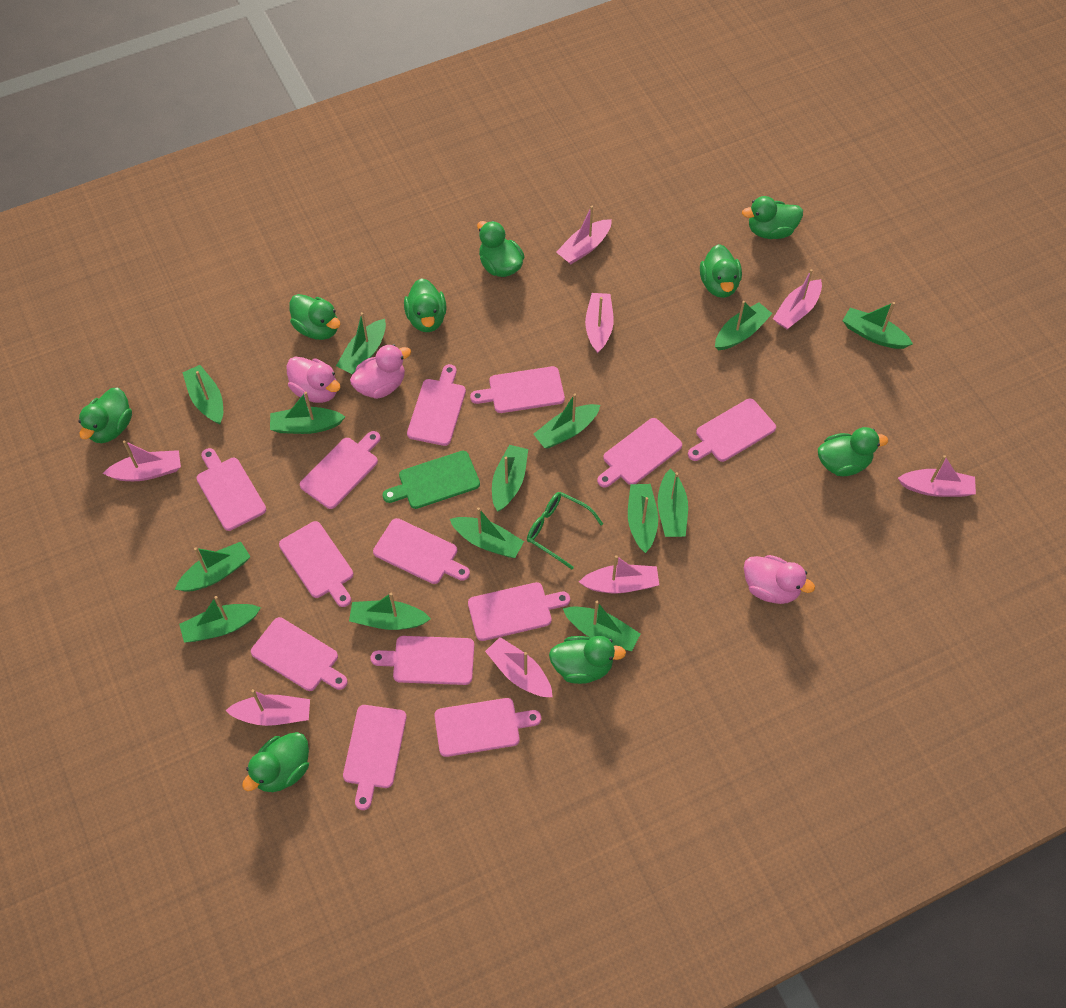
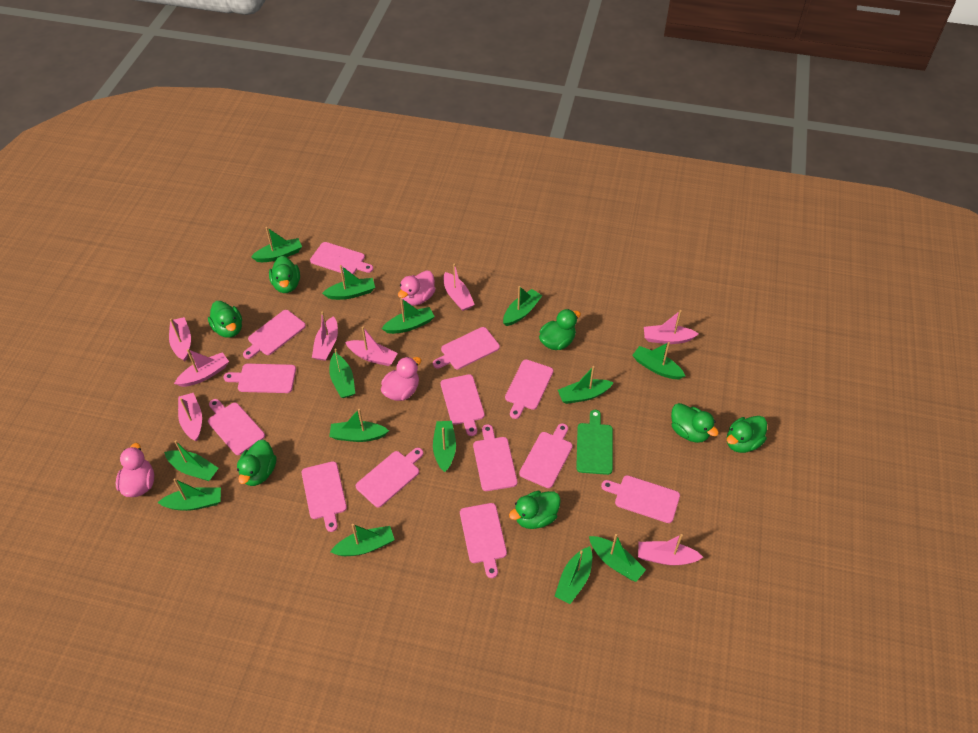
green duck: 9 -> 7
green glasses: 1 -> 0

